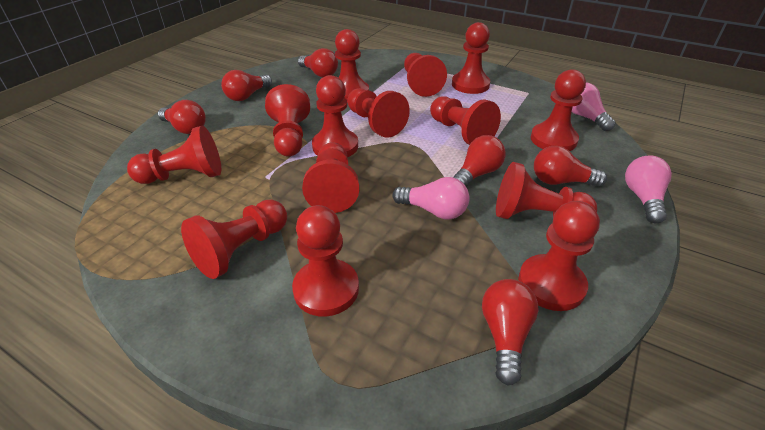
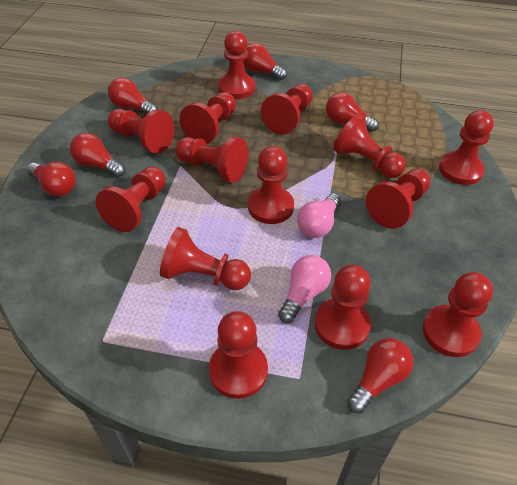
pink light bulb: 3 -> 2

